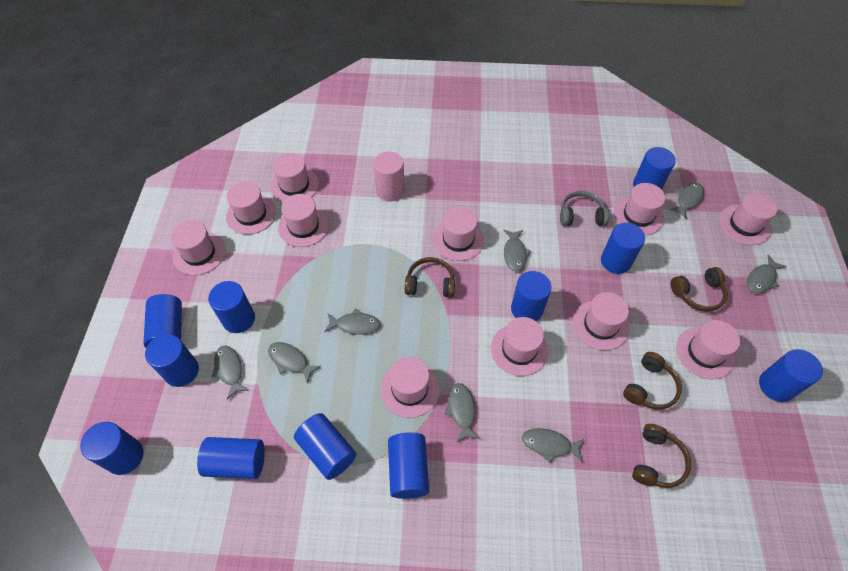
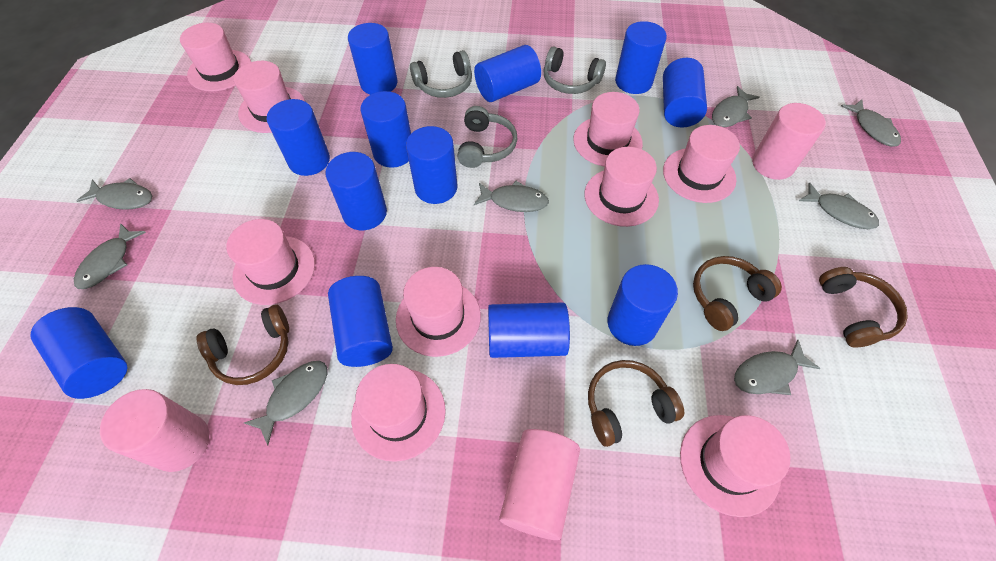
blue cylinder: 11 -> 12
grey headphones: 1 -> 3
pink cylinder: 1 -> 3
pink hat: 11 -> 9

